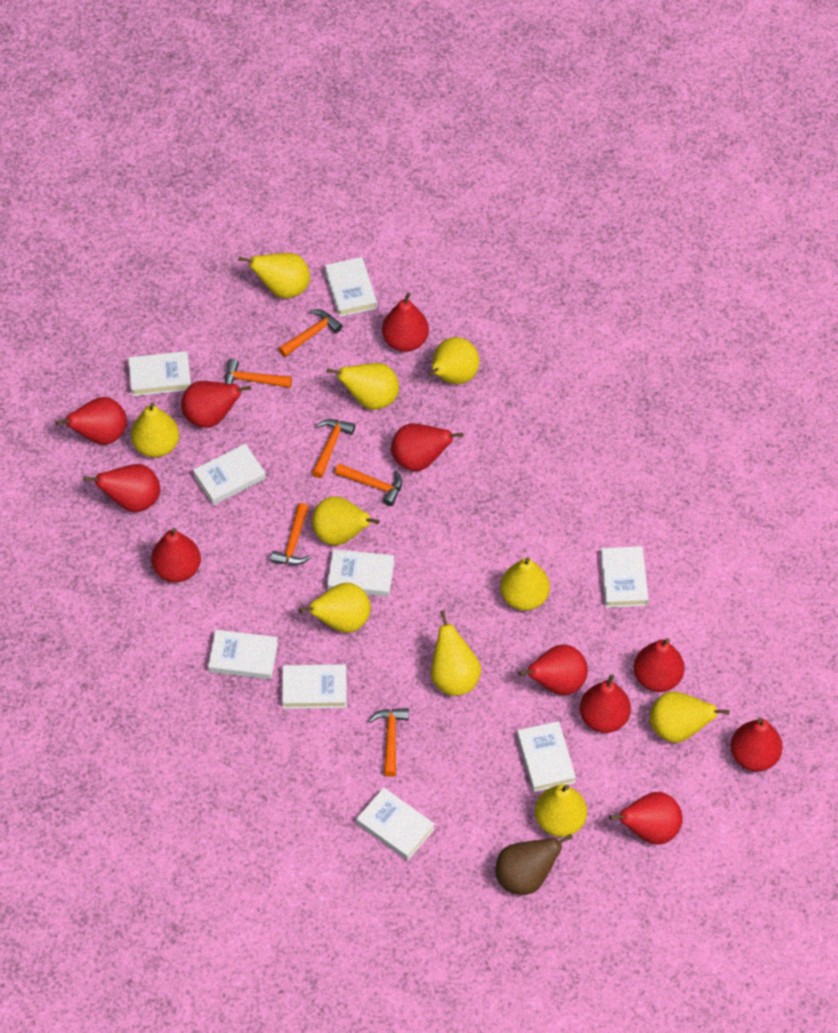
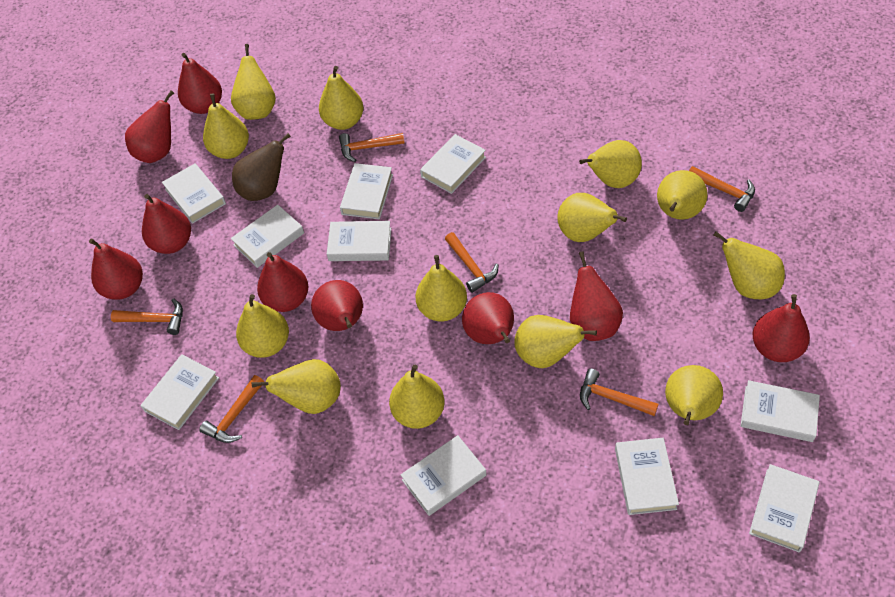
red pear: 11 -> 9
white book: 9 -> 10
yellow pear: 10 -> 13

